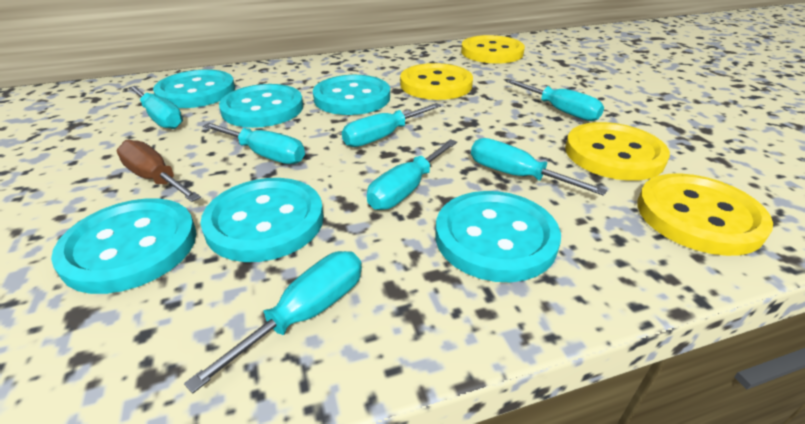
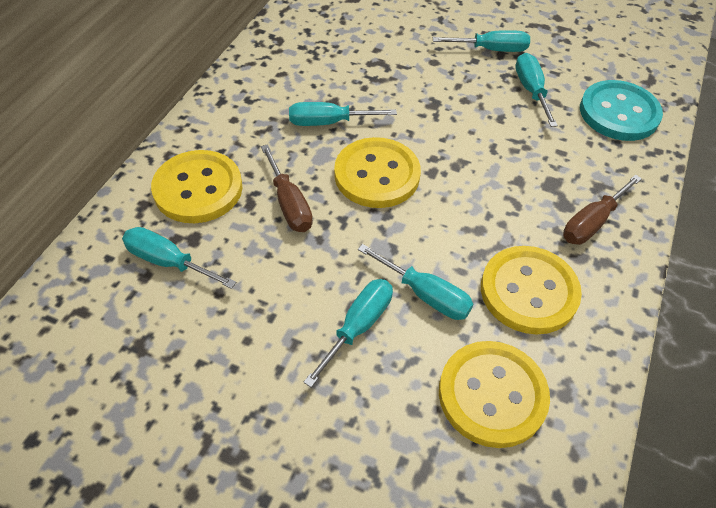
brown screwdriver: 1 -> 2
turquoise button: 6 -> 1
turquoise screwdriver: 7 -> 6

